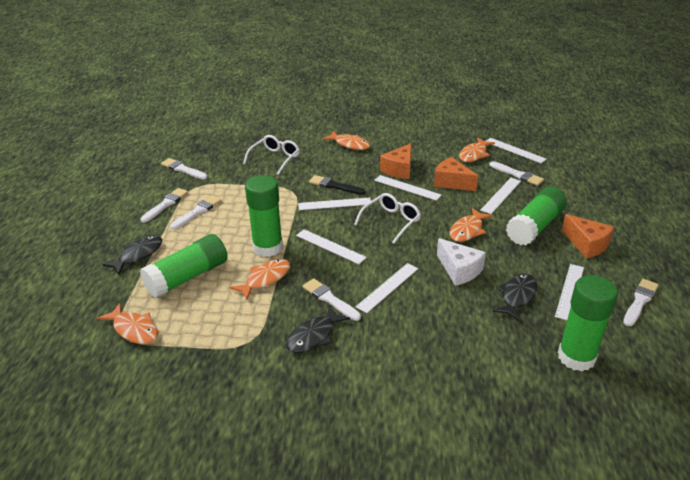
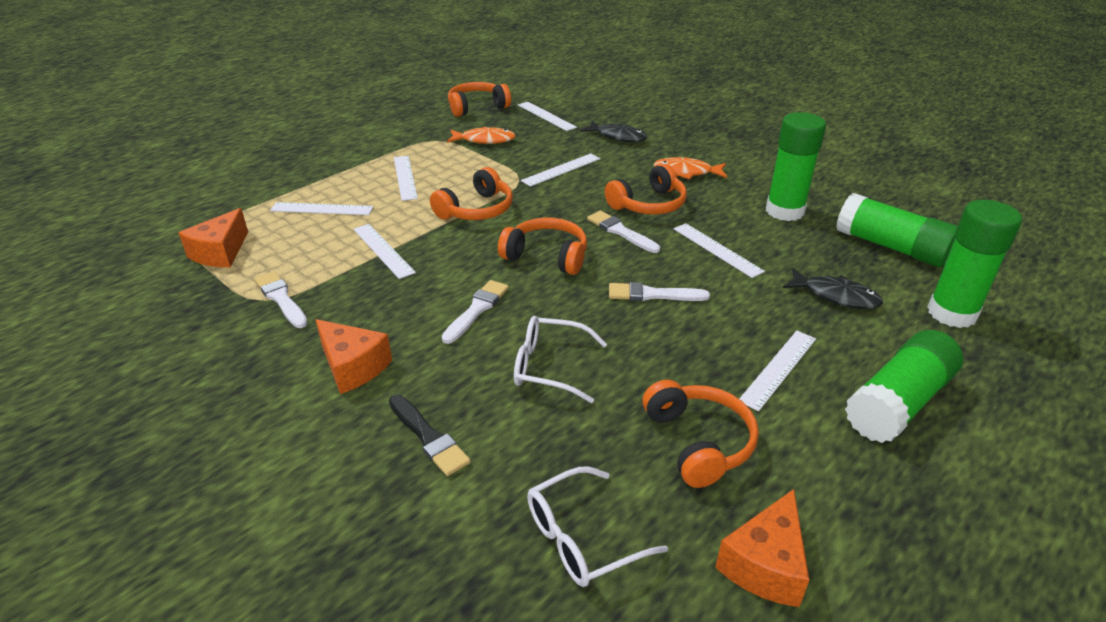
black fish: 3 -> 2
orange fish: 5 -> 2
orange headphones: 0 -> 5
white brush: 6 -> 4
white cheese: 1 -> 0

